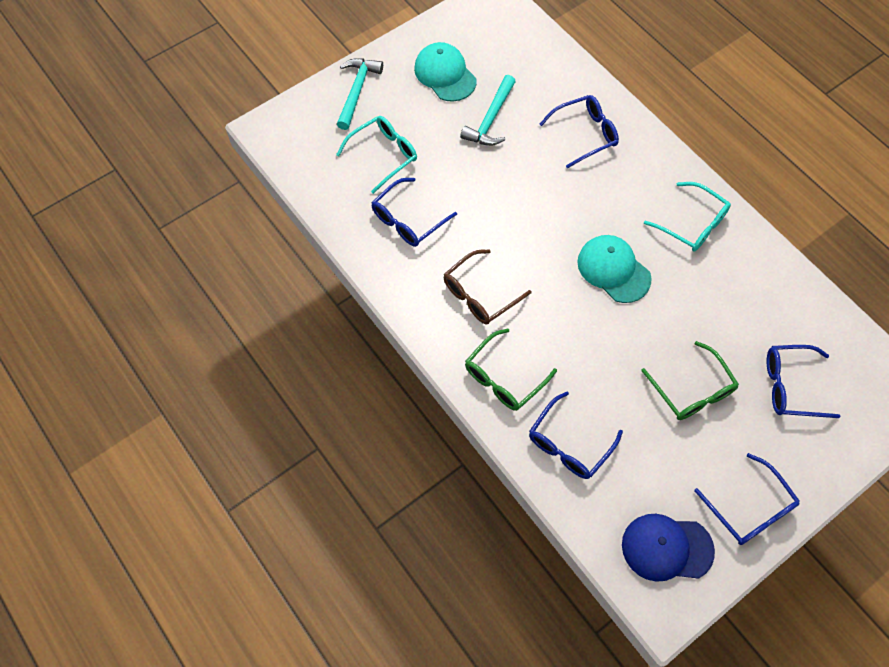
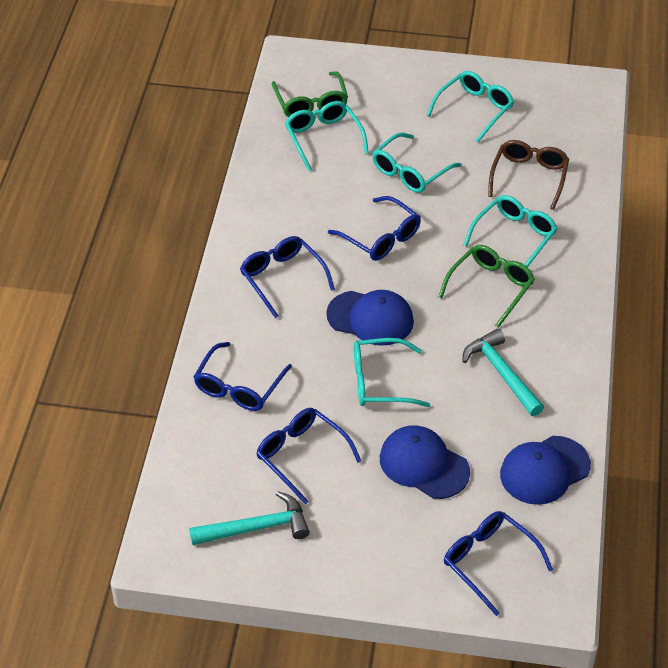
blue cap: 1 -> 3
turquoise cap: 2 -> 0
turquoise glasses: 2 -> 5

